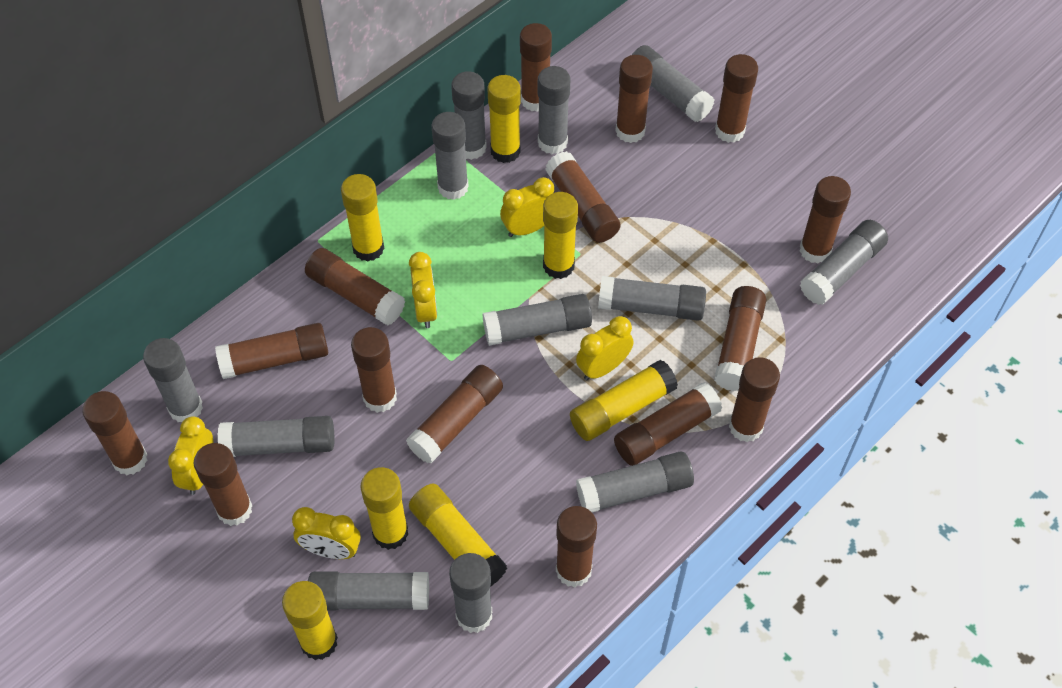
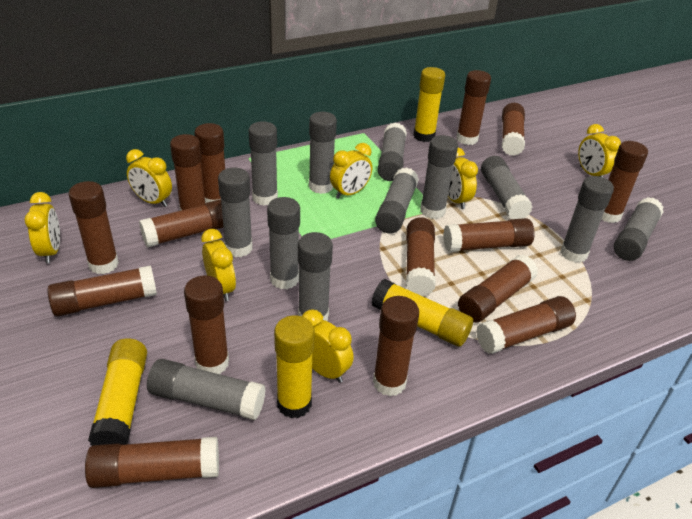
yellow clock: 5 -> 7
yellow glue stick: 7 -> 4

